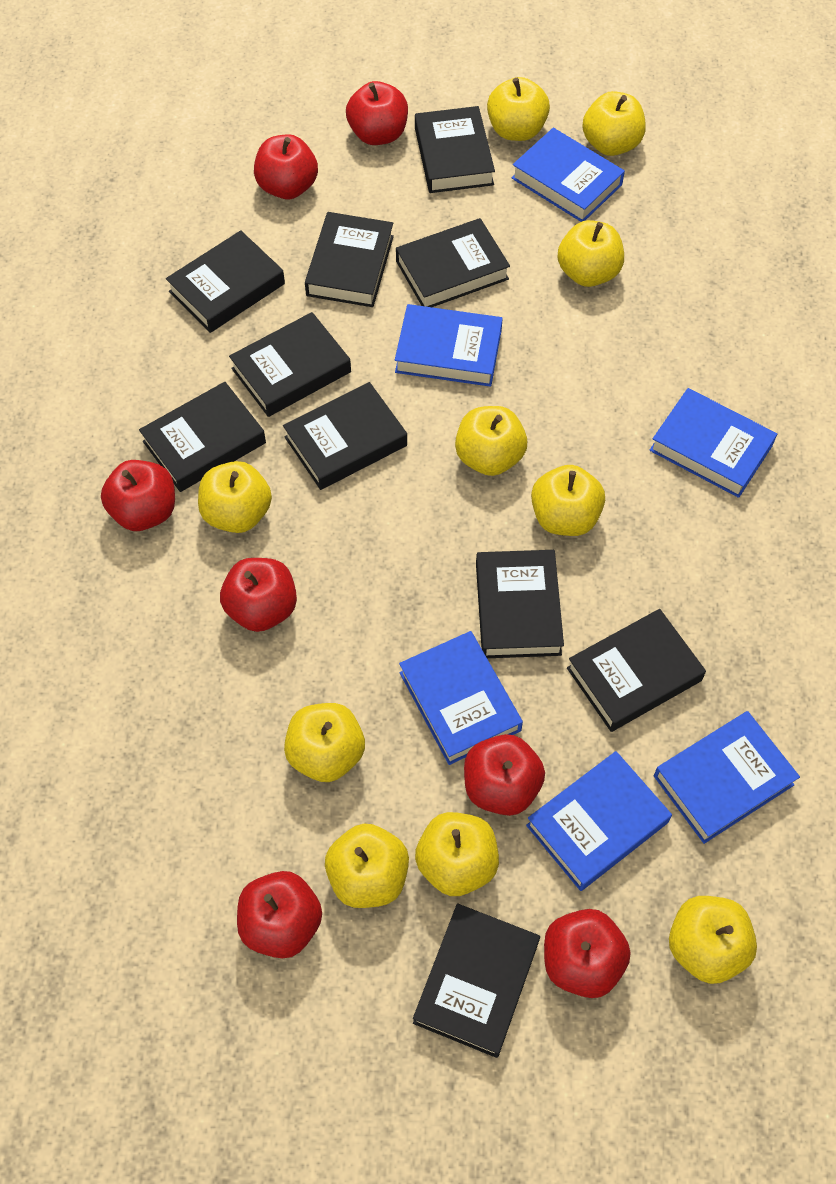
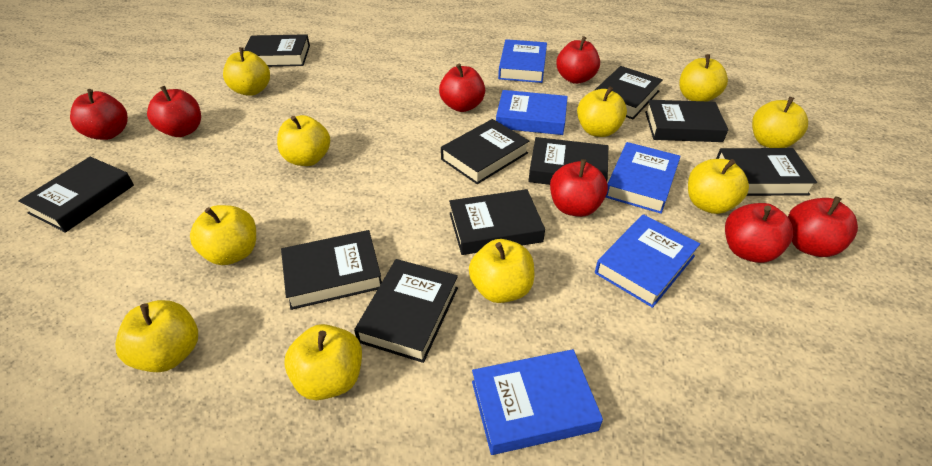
blue book: 6 -> 5

